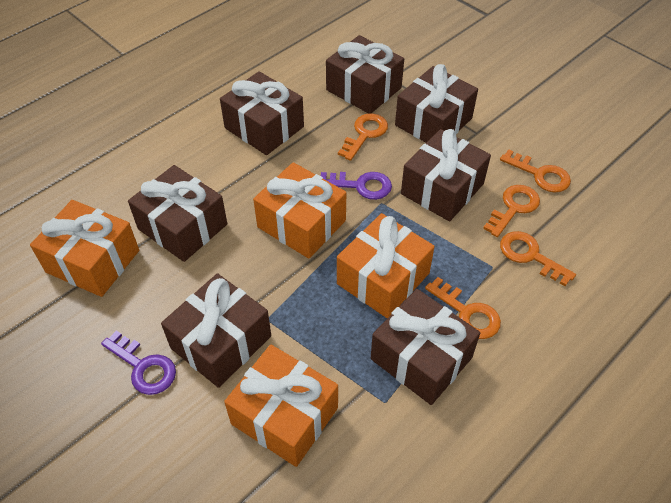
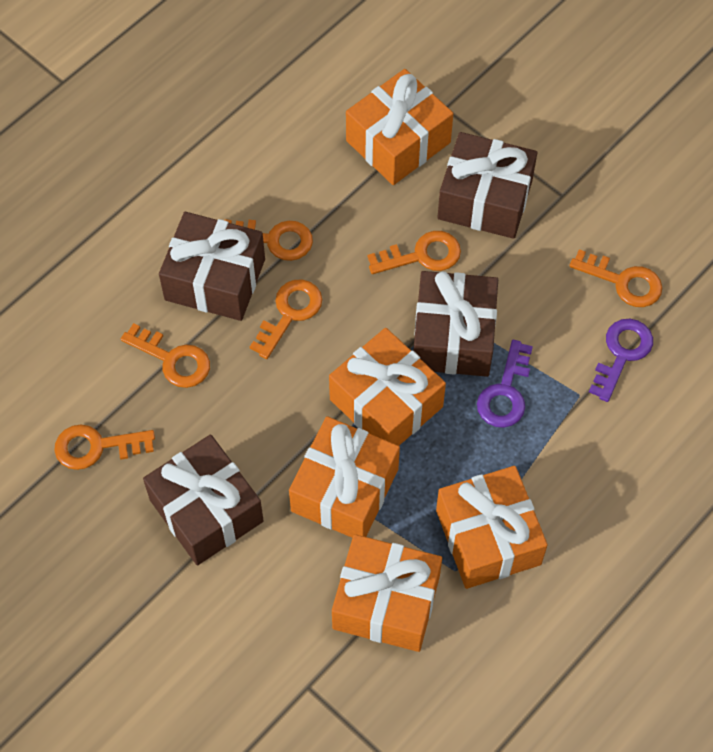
brown gift: 7 -> 4
orange gift: 4 -> 5
orange key: 5 -> 6

